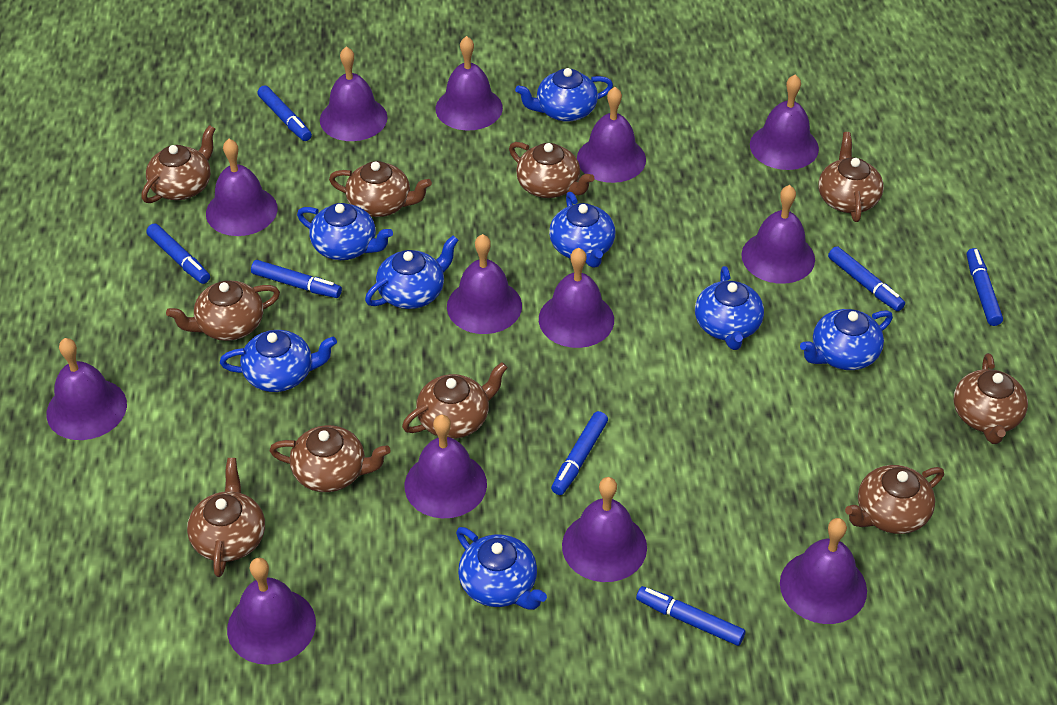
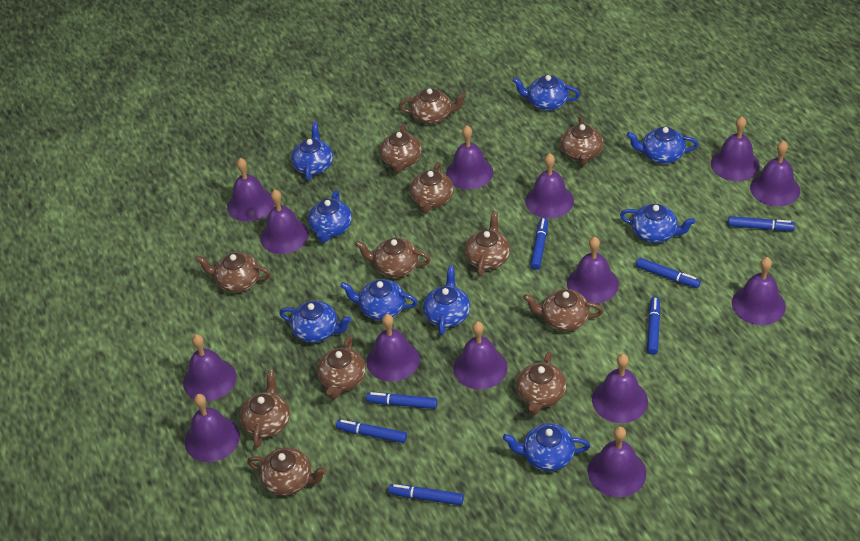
blue teapot: 8 -> 9
brown teapot: 10 -> 12
purple bell: 13 -> 14

